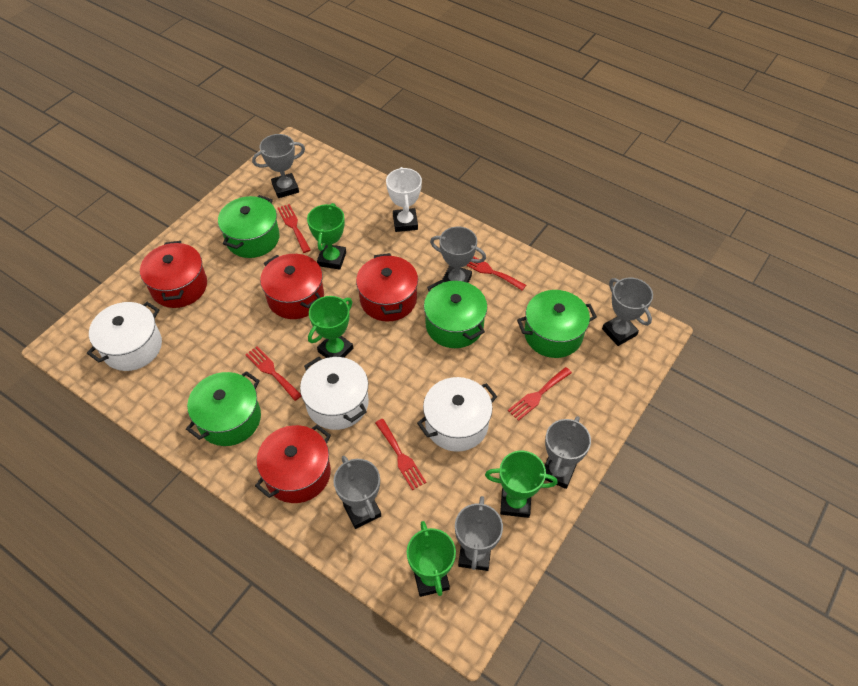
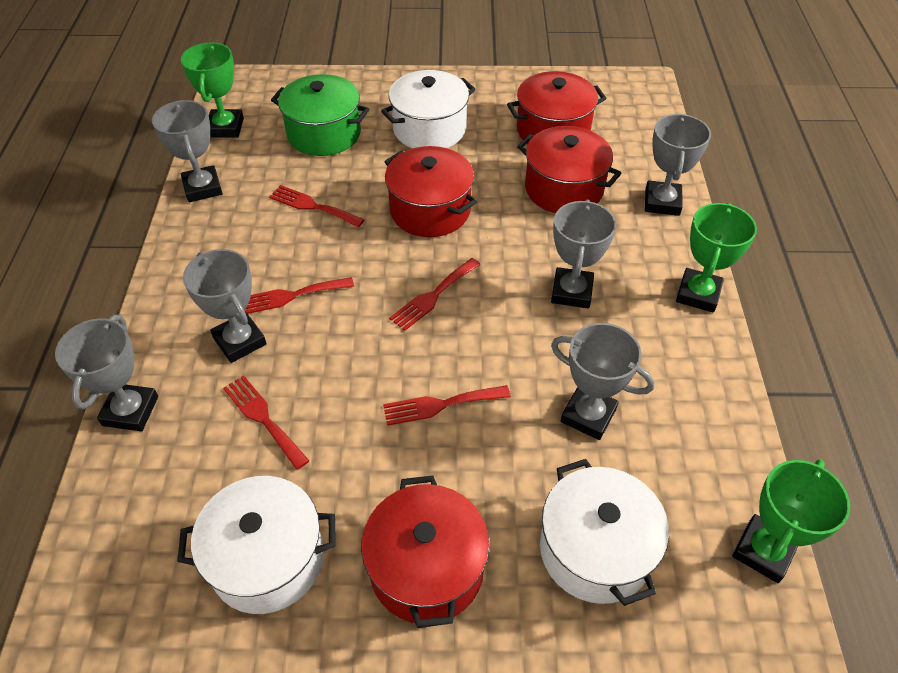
green pot: 4 -> 1
green trophy: 4 -> 3
white trophy: 1 -> 0

